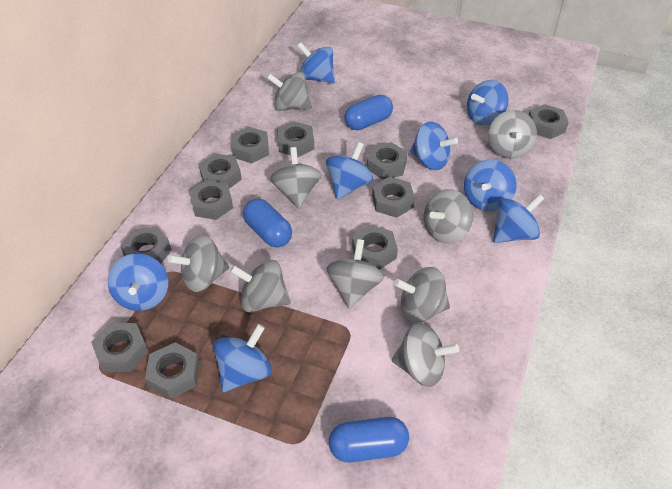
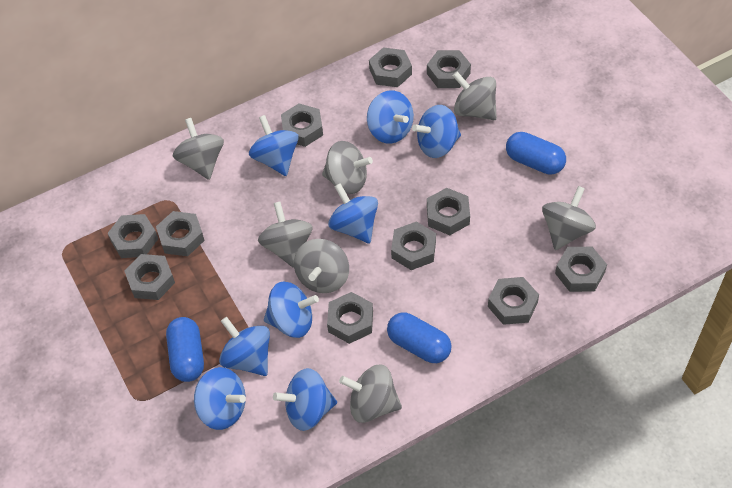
grey spinning top: 9 -> 7

